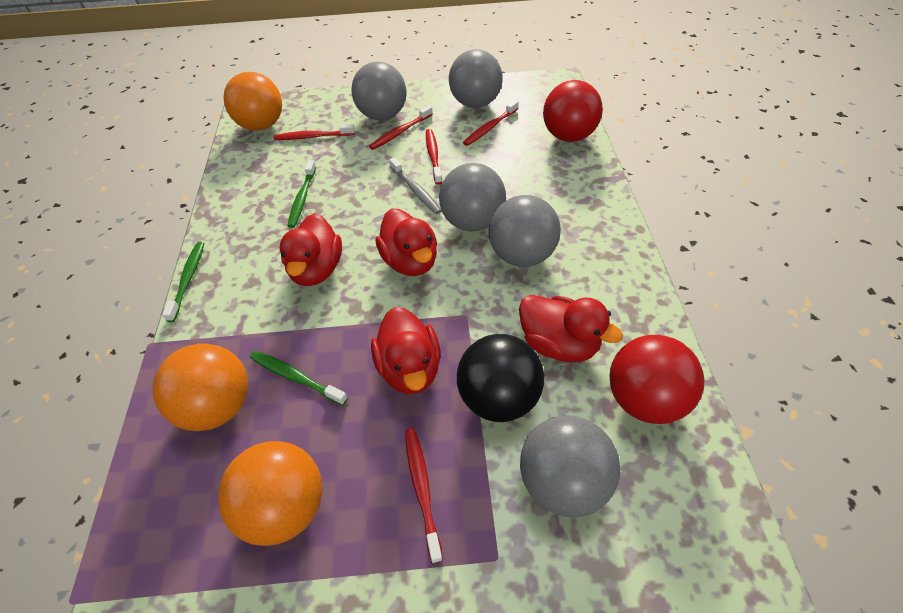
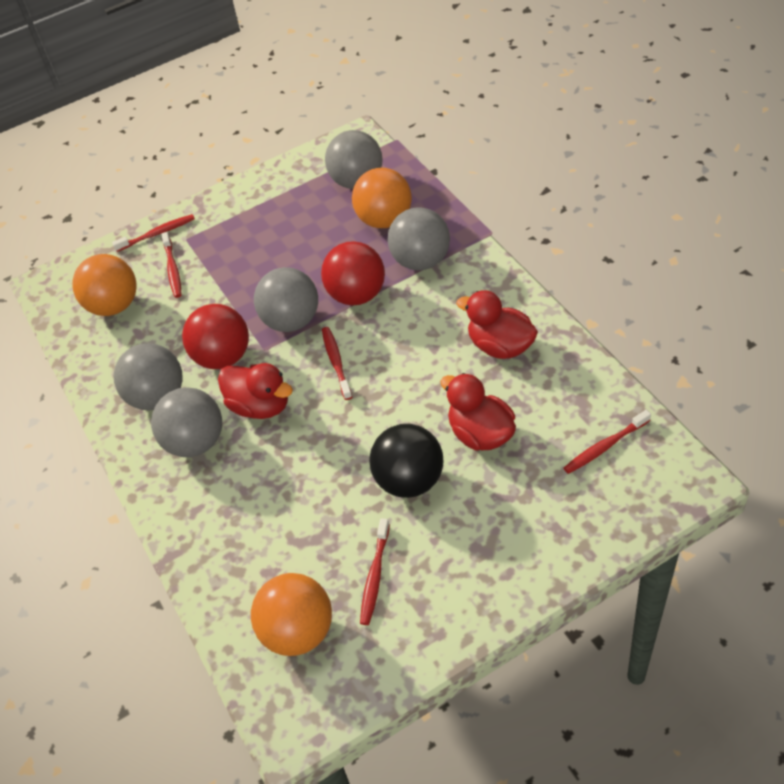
green toothbrush: 3 -> 0
grey toothbrush: 1 -> 0
red duck: 4 -> 3

